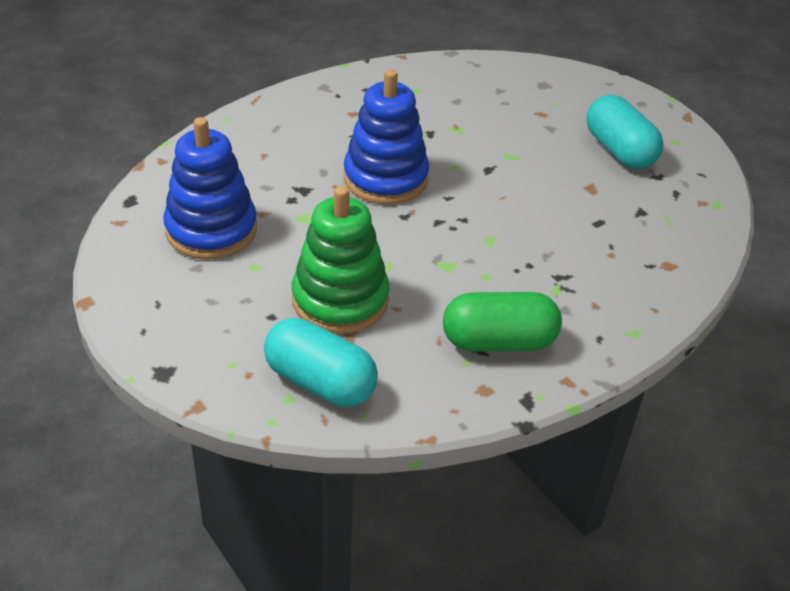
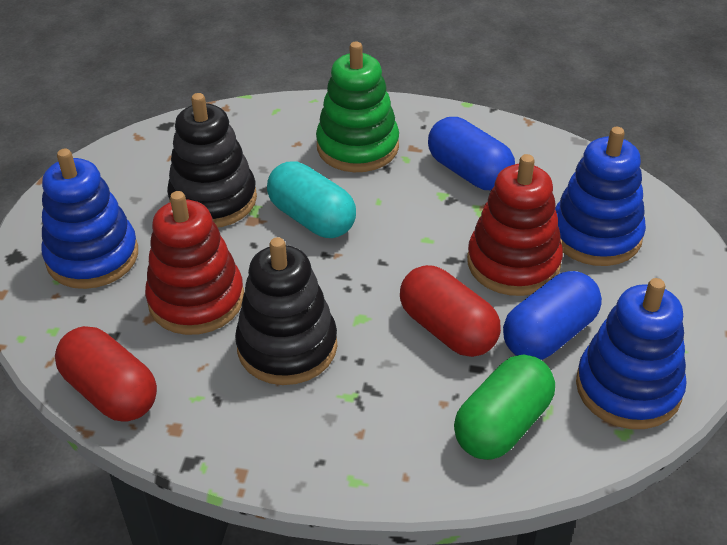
black stacking toy: 0 -> 2
blue capsule: 0 -> 2
blue stacking toy: 2 -> 3
red capsule: 0 -> 2
red stacking toy: 0 -> 2
turquoise capsule: 2 -> 1

